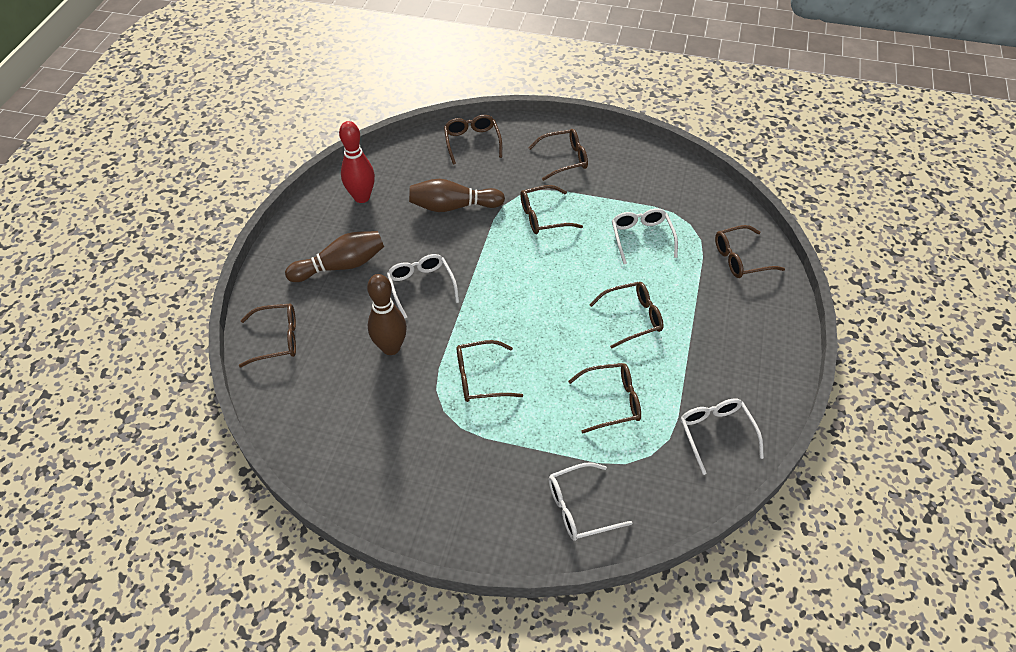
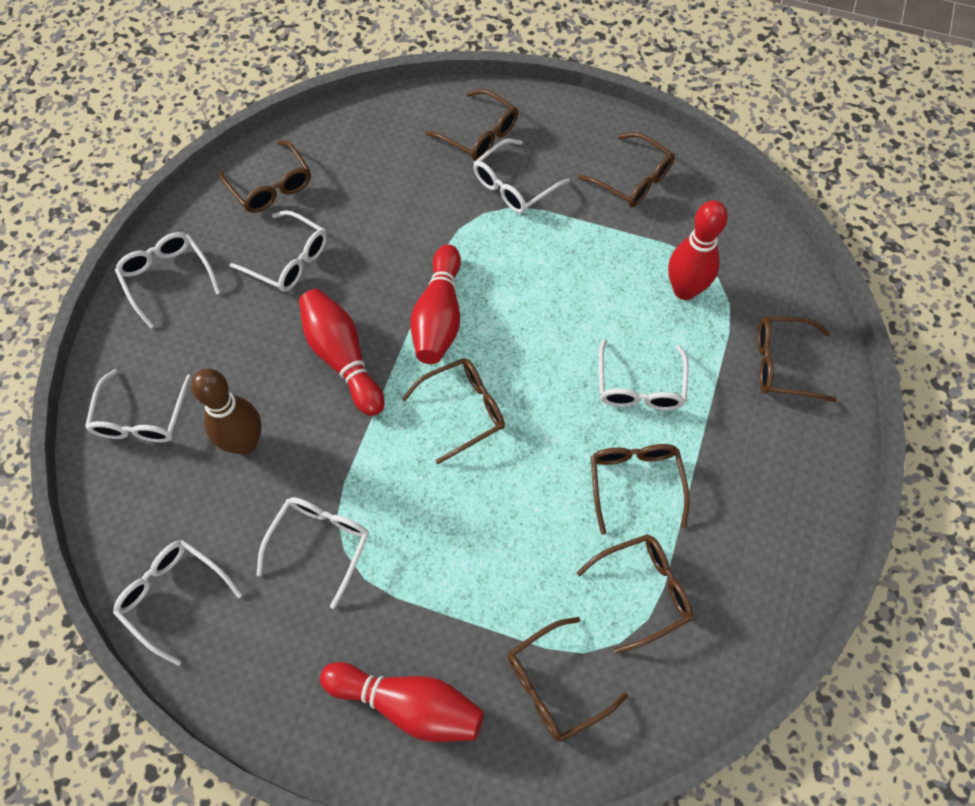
brown bowling pin: 3 -> 1
red bowling pin: 1 -> 4
white glasses: 4 -> 7

